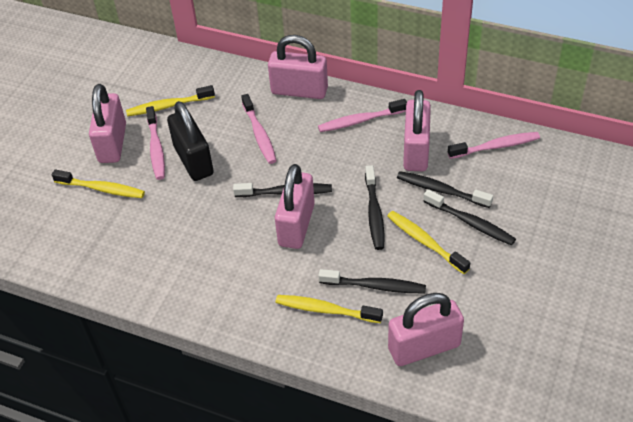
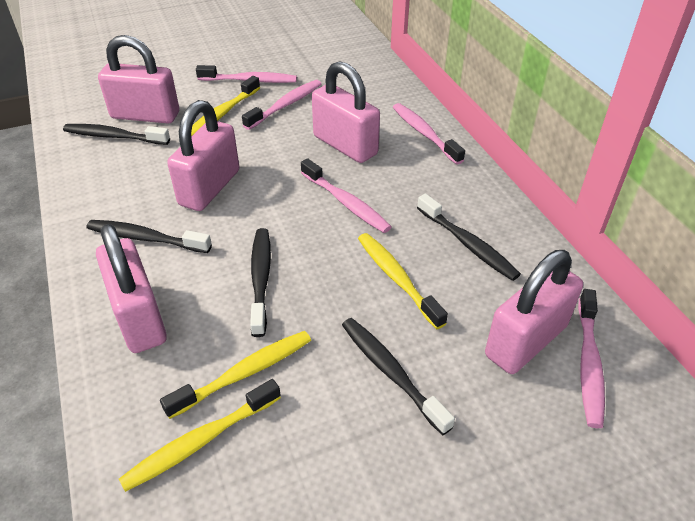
black padlock: 1 -> 0
pink toothbrush: 4 -> 5

